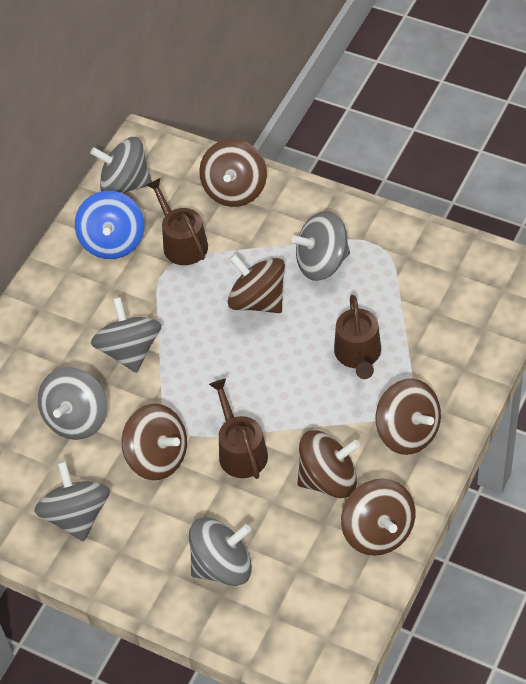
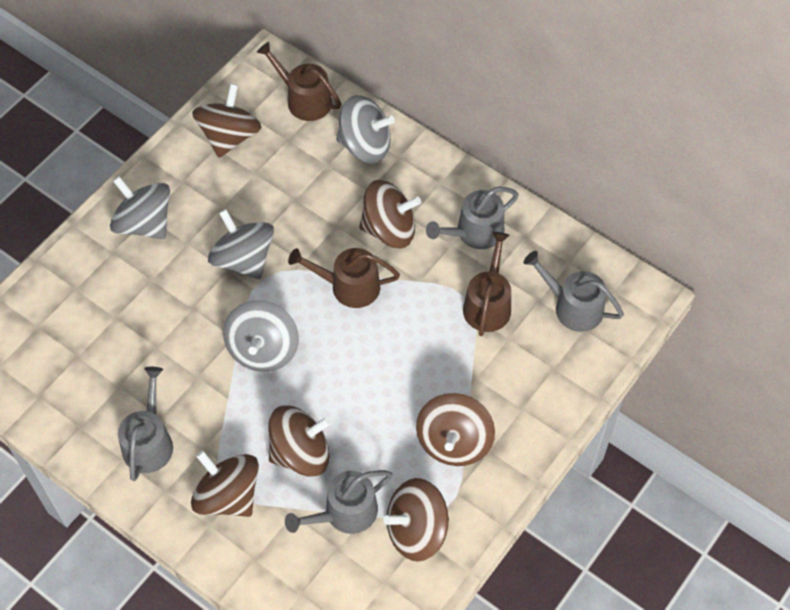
blue spinning top: 1 -> 0
grey spinning top: 6 -> 4
grey watering can: 0 -> 4

